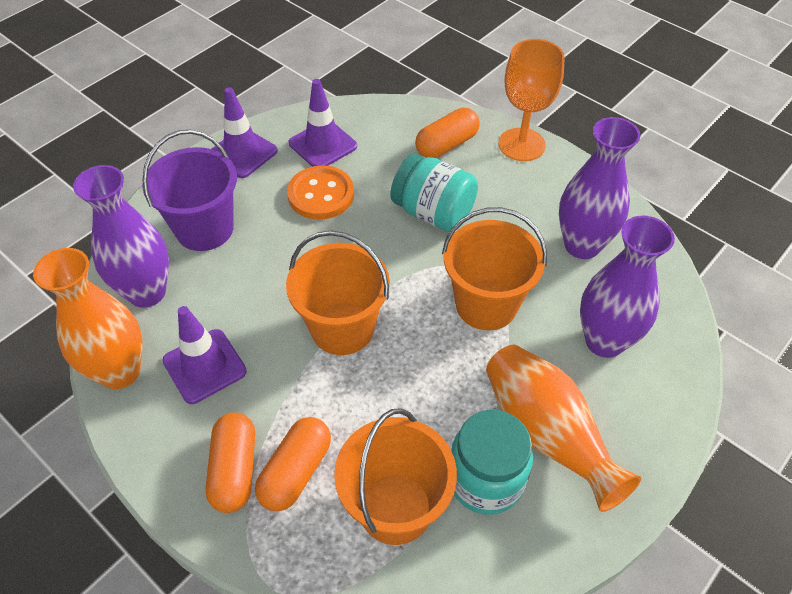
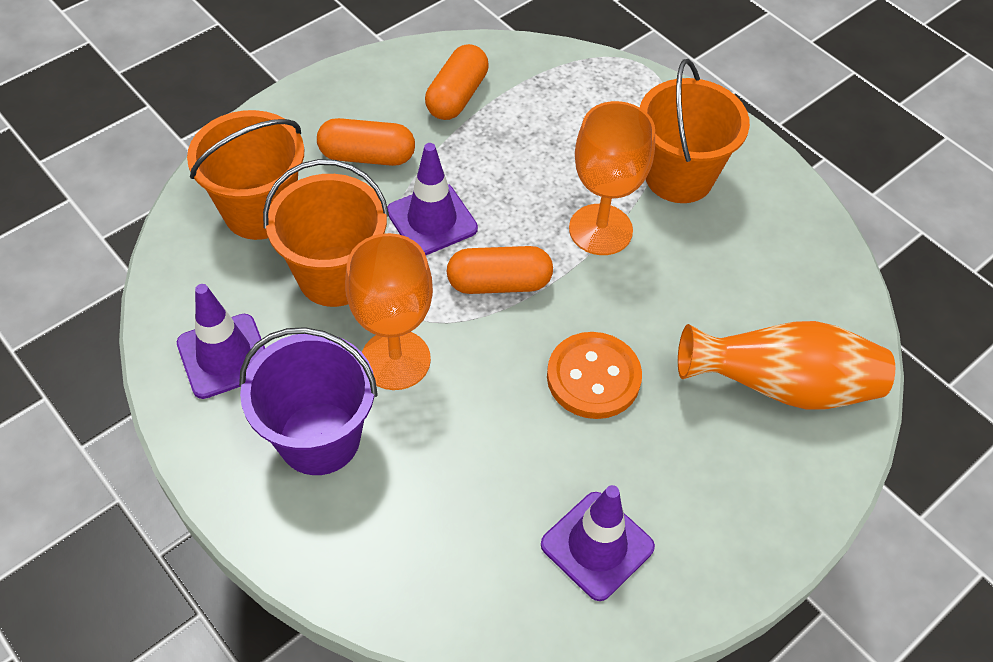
orange goblet: 1 -> 2
orange vase: 2 -> 1
purple vase: 3 -> 0
turquoise jar: 2 -> 0

